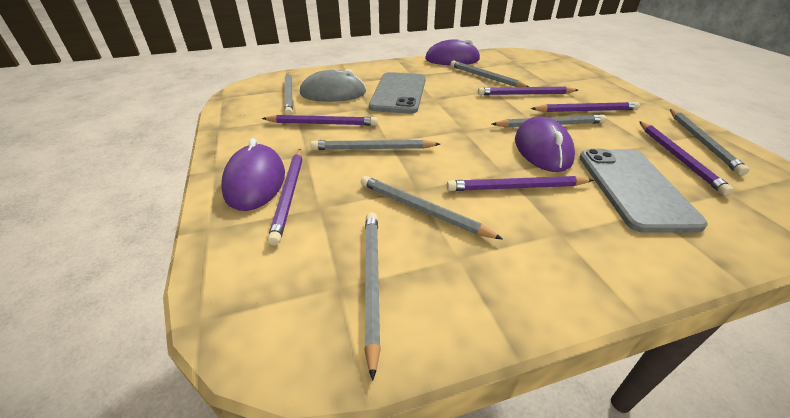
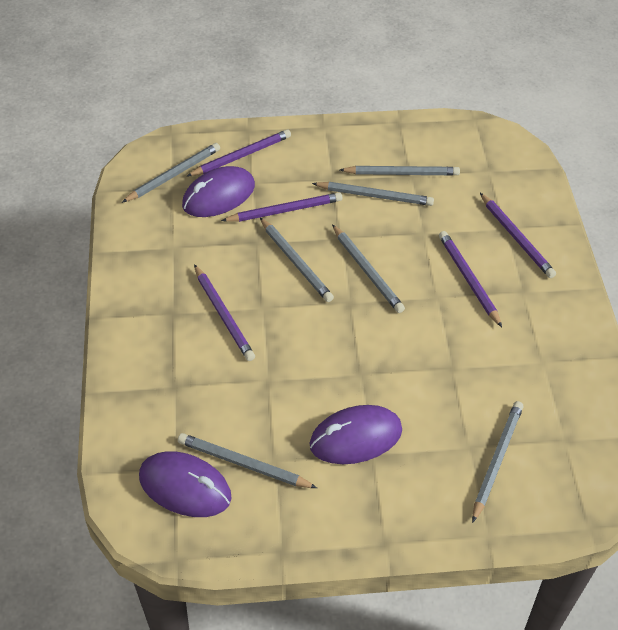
grey mouse: 1 -> 0
grey phone: 2 -> 0
purple pencil: 6 -> 5

